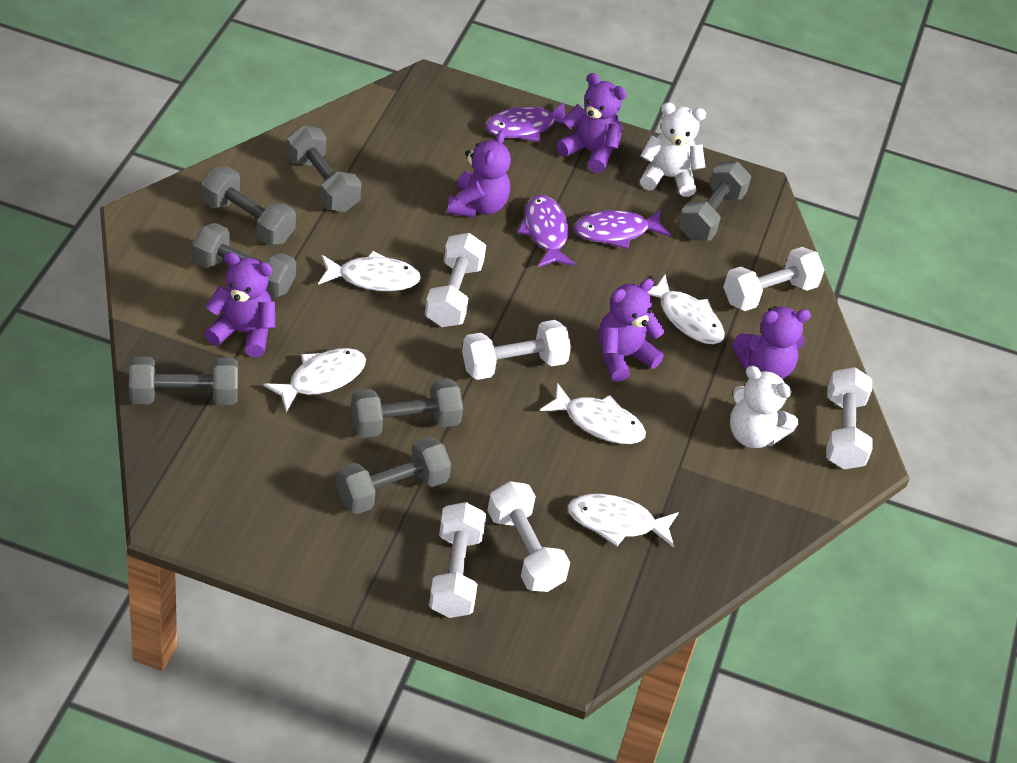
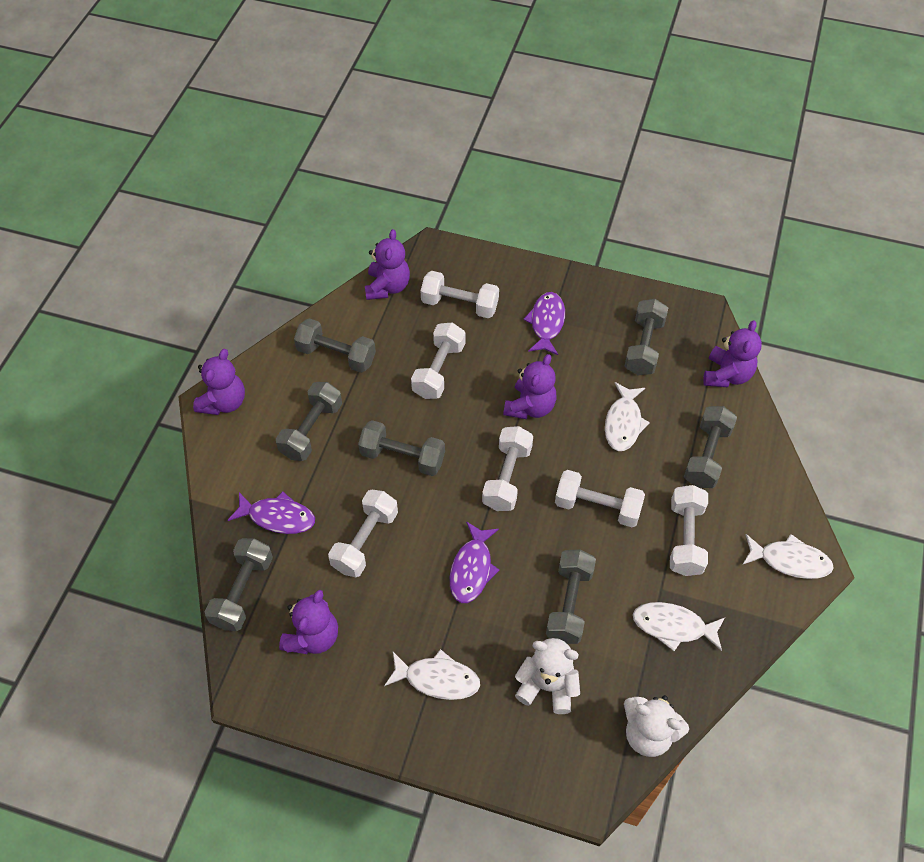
white fish: 5 -> 4

